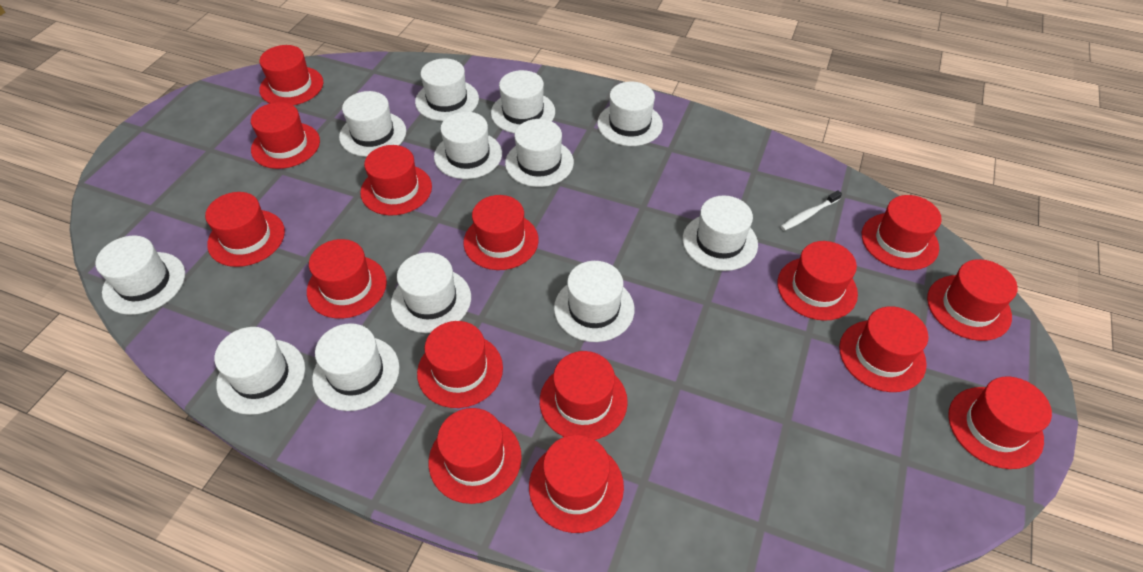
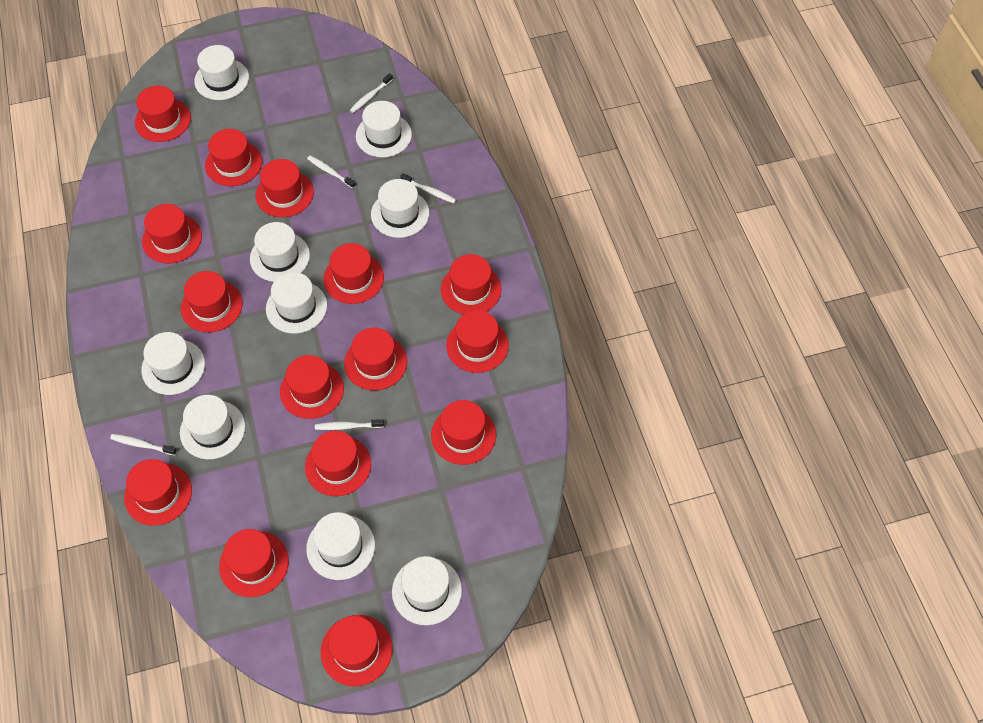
white hat: 12 -> 9
white toothbrush: 1 -> 5

